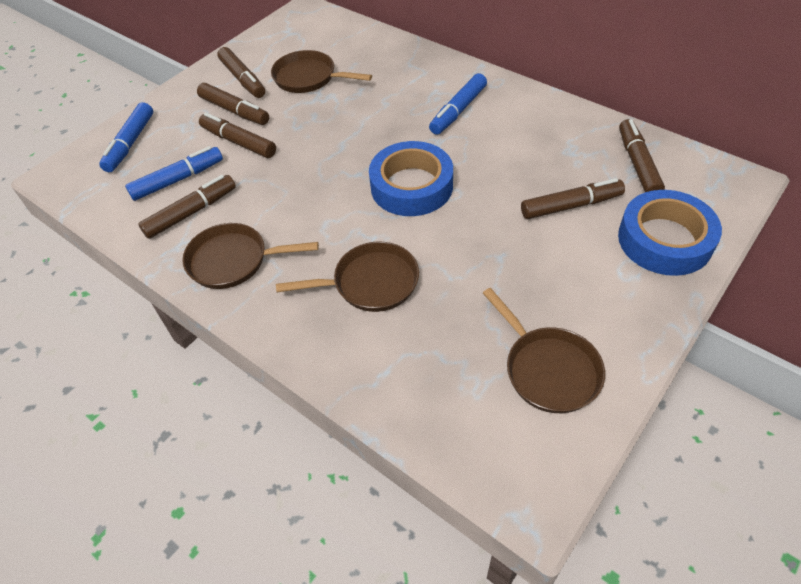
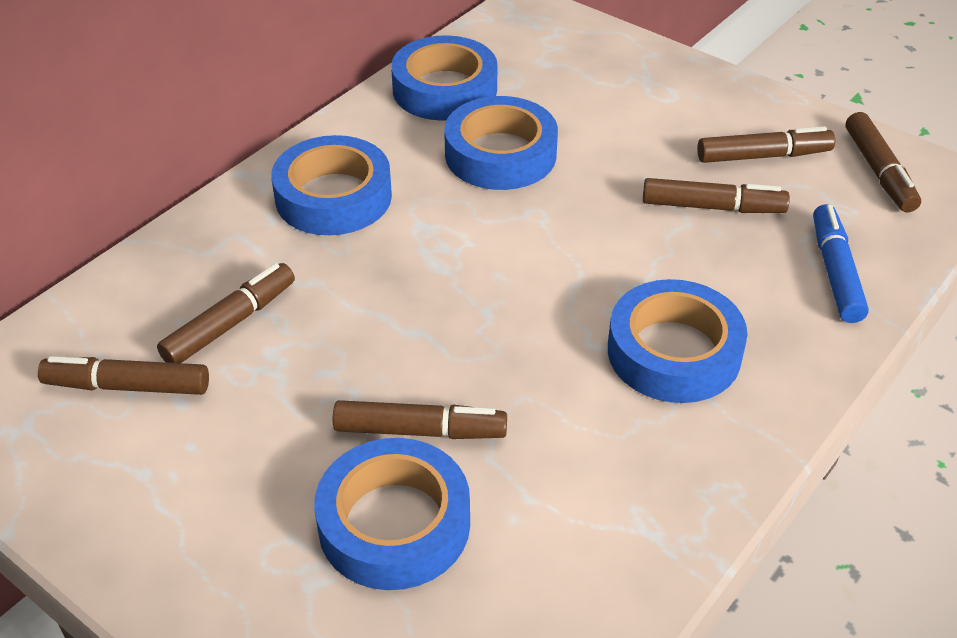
blue marker: 3 -> 1
blue tape: 2 -> 5
brown pan: 4 -> 0

